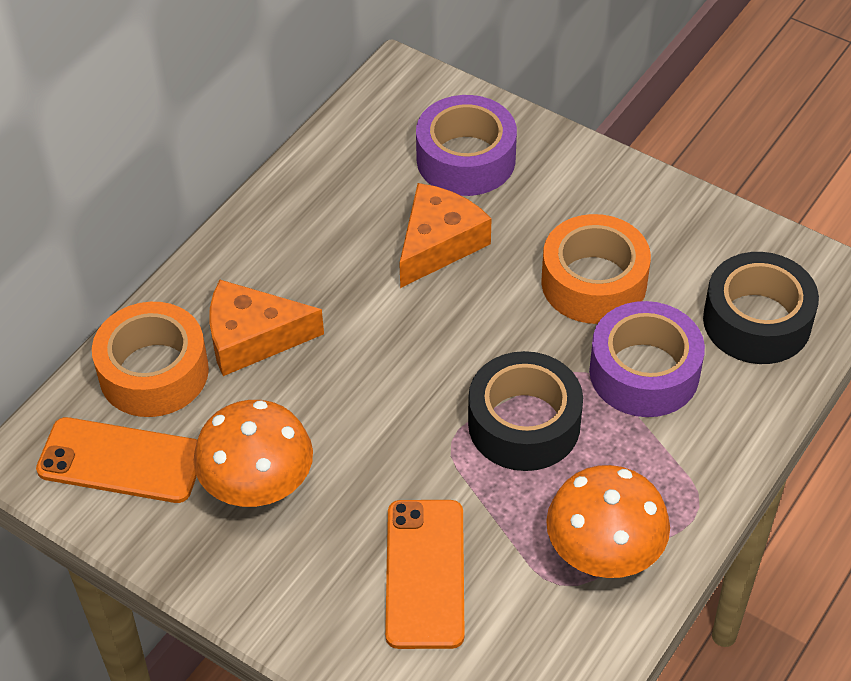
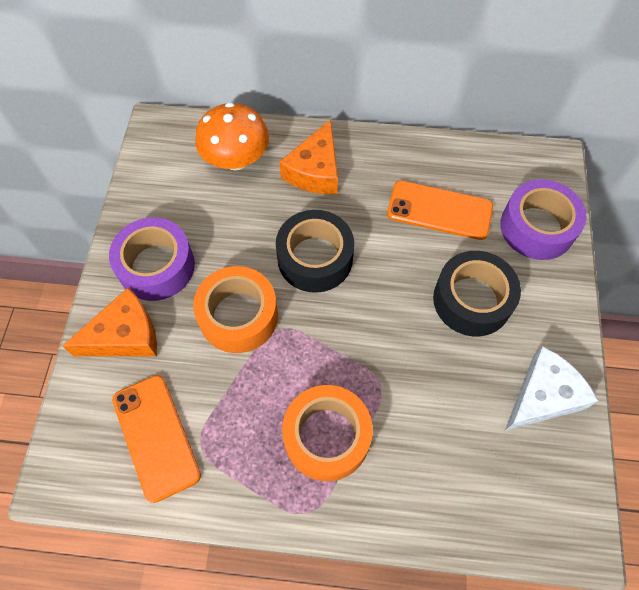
orange mushroom: 2 -> 1
white cheese: 0 -> 1

